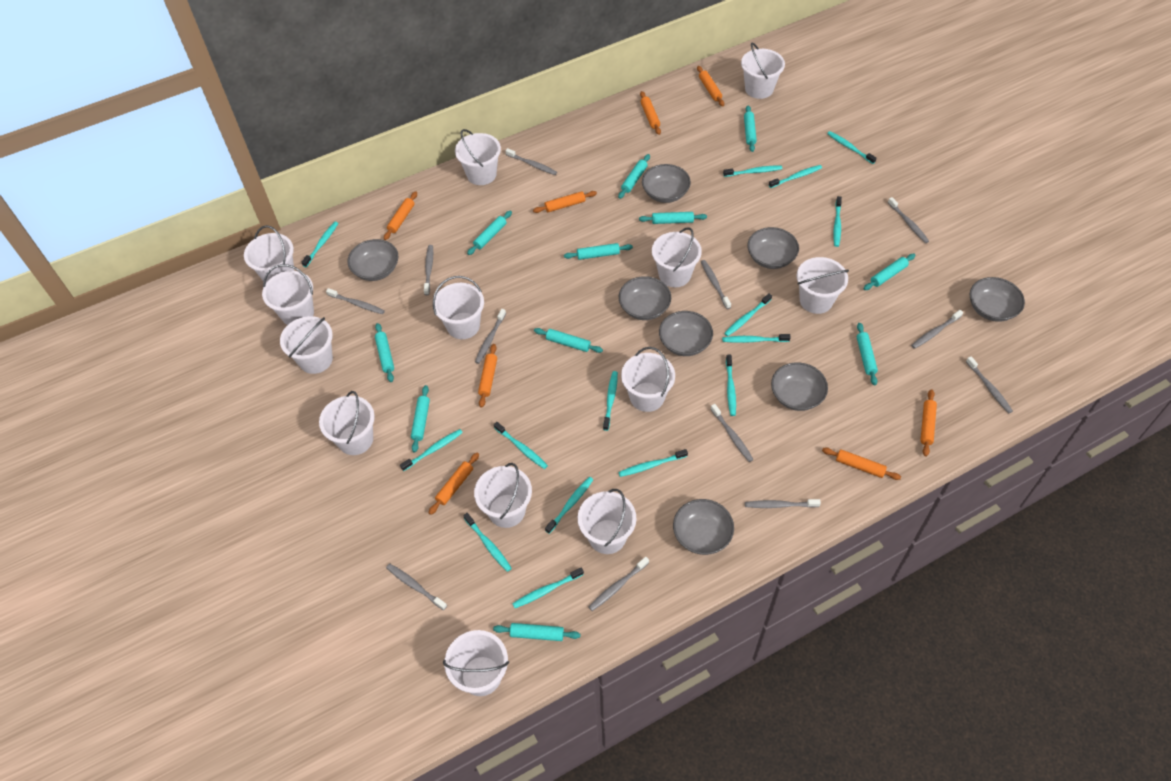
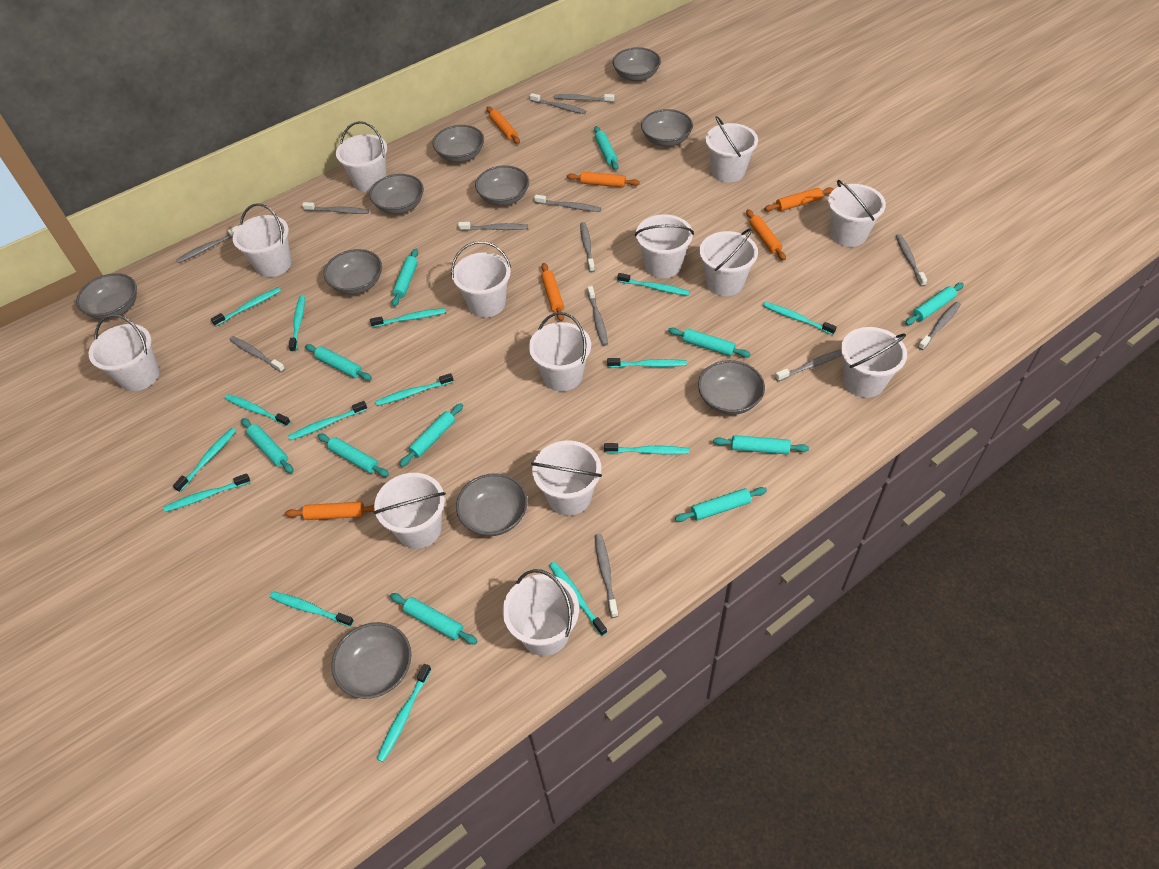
grey bowl: 8 -> 10
grey toothbrush: 12 -> 13
orange rolling pin: 8 -> 6

